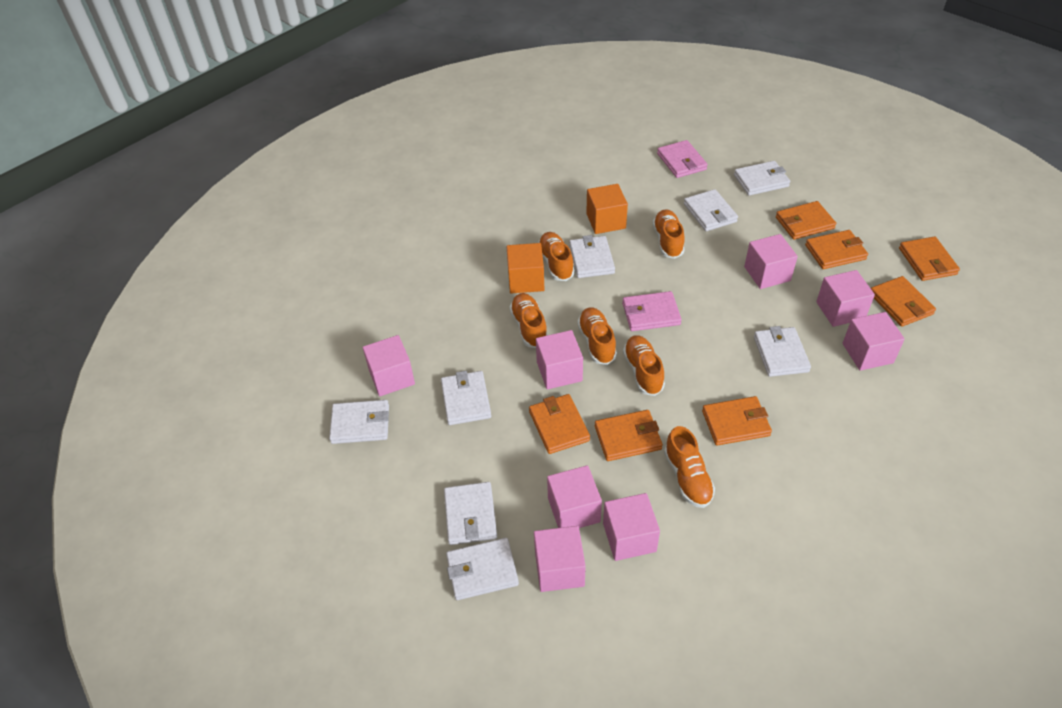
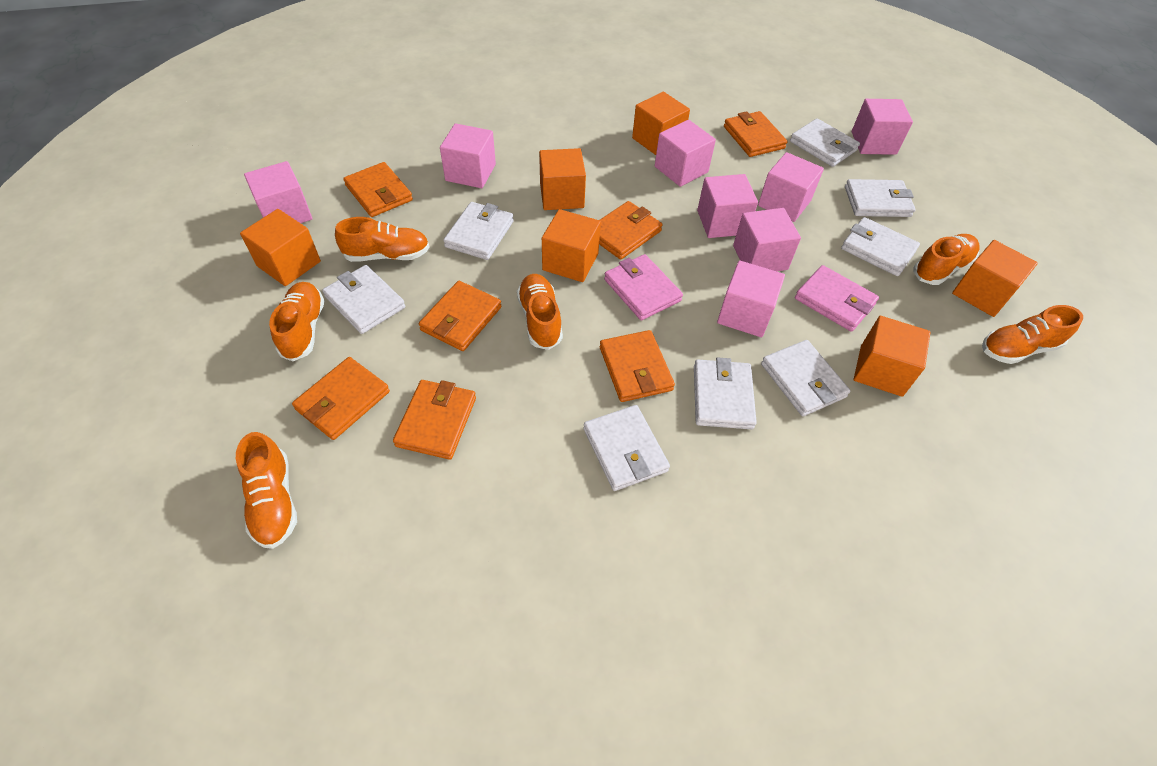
orange cube: 2 -> 6

